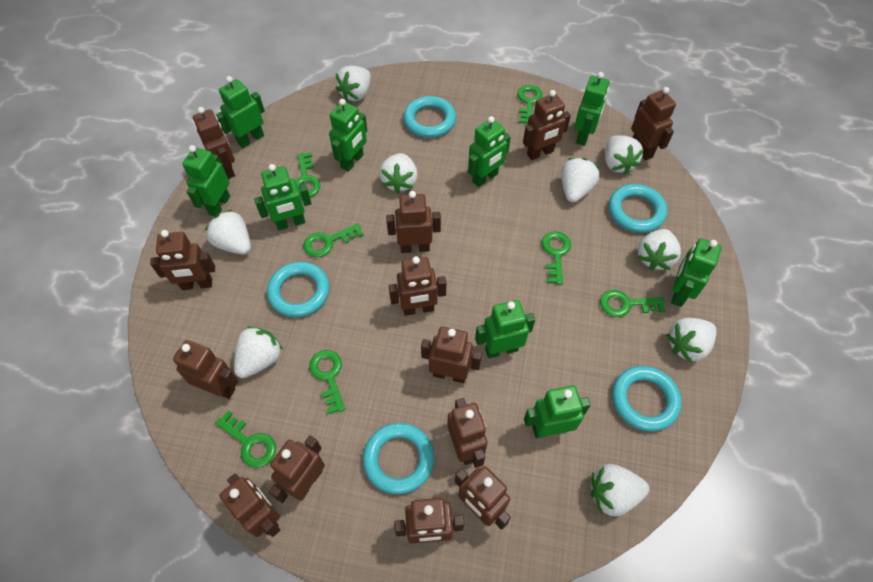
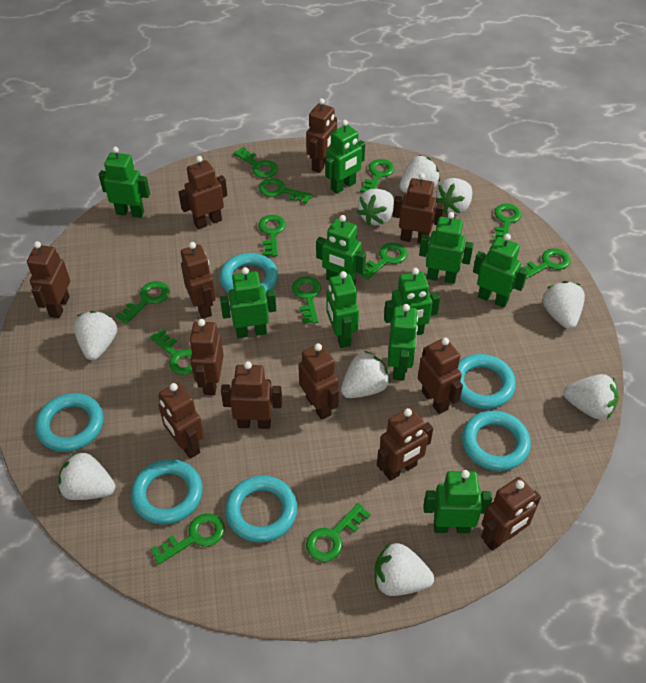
brown robot: 13 -> 12
green key: 7 -> 12
green robot: 9 -> 10
turquoise ring: 5 -> 6

